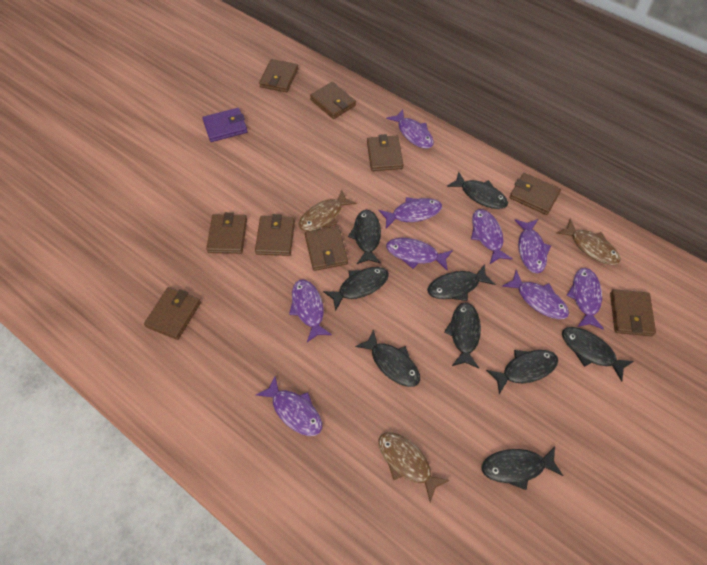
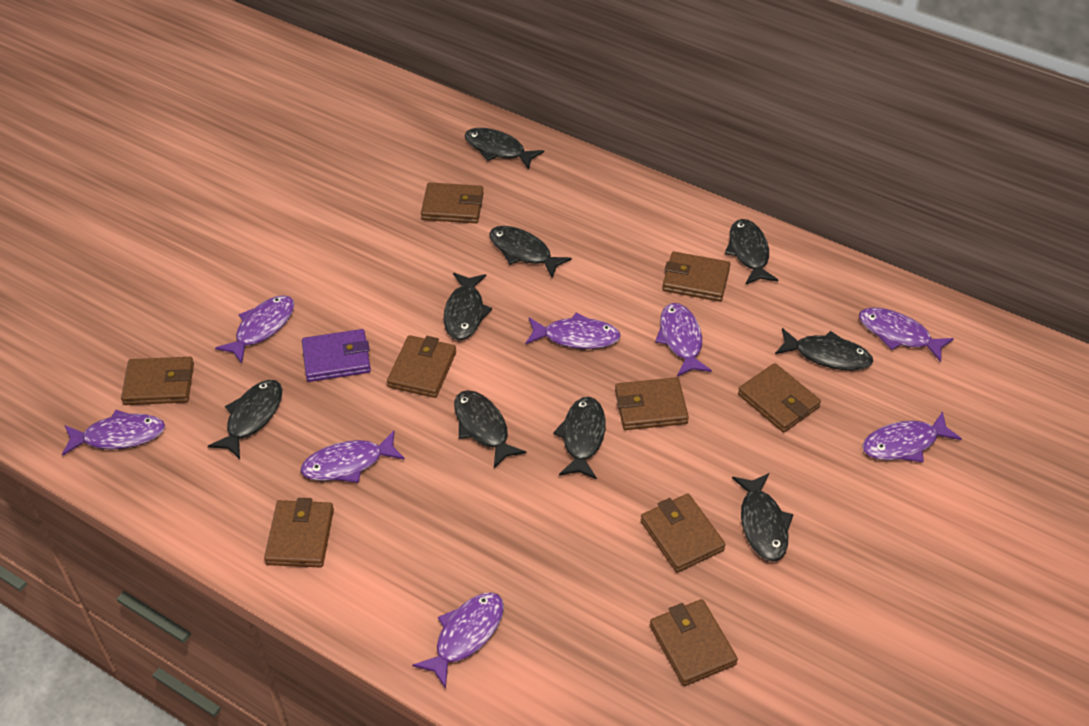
brown fish: 3 -> 0
purple fish: 9 -> 8

